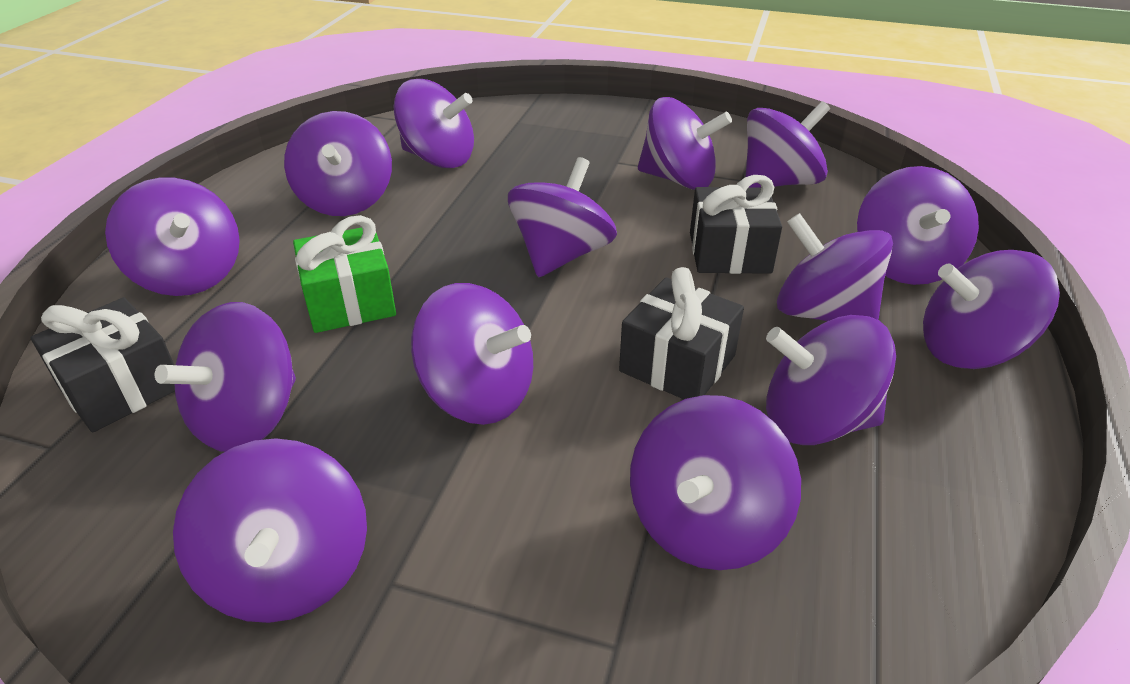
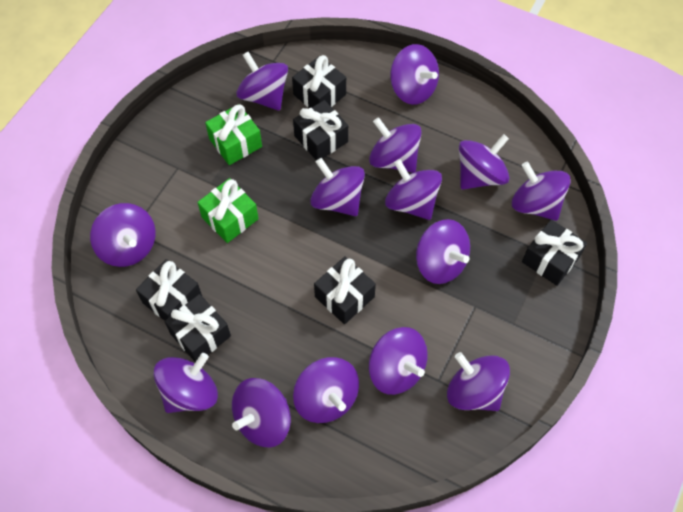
black gift: 3 -> 6
green gift: 1 -> 2

